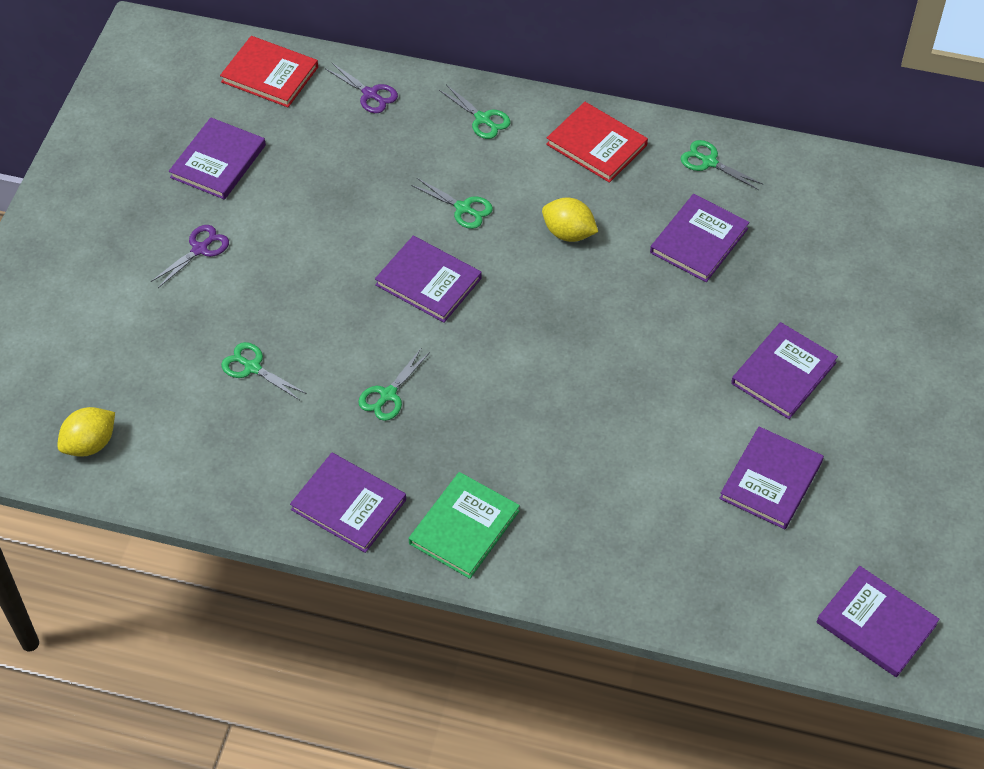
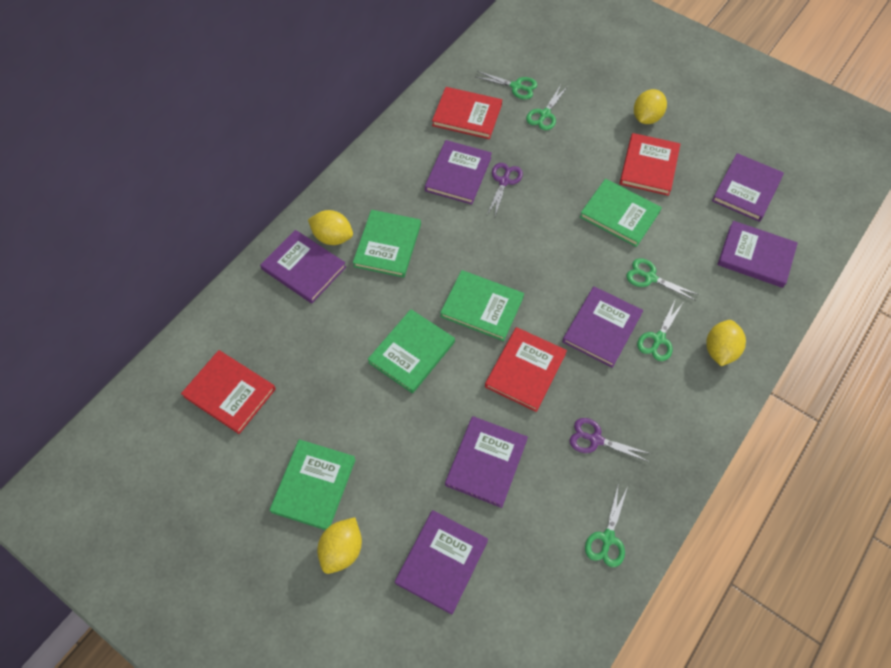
green book: 1 -> 5
red book: 2 -> 4
yellow lemon: 2 -> 4

